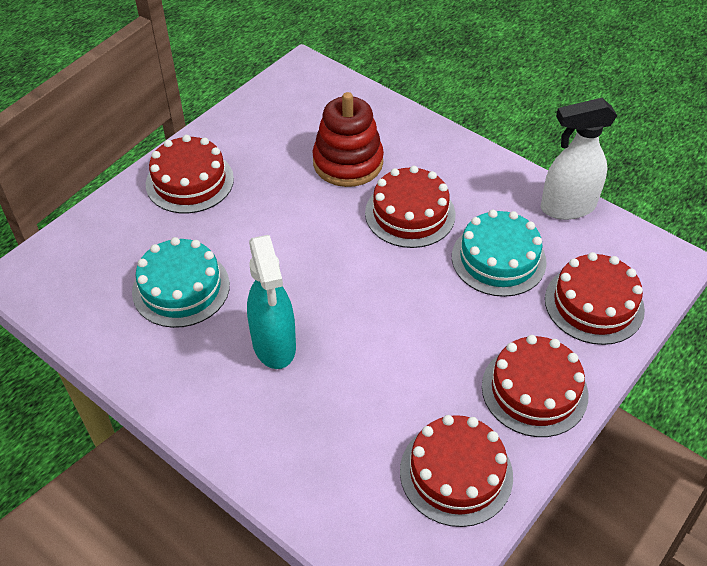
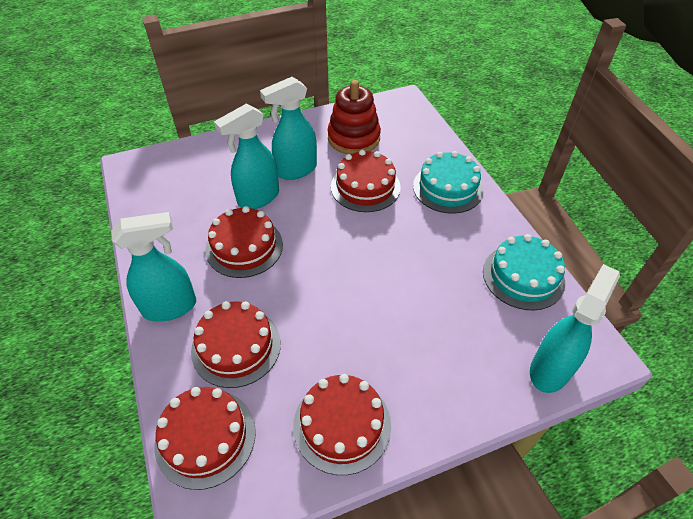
turquoise spray bottle: 1 -> 4
white spray bottle: 1 -> 0

